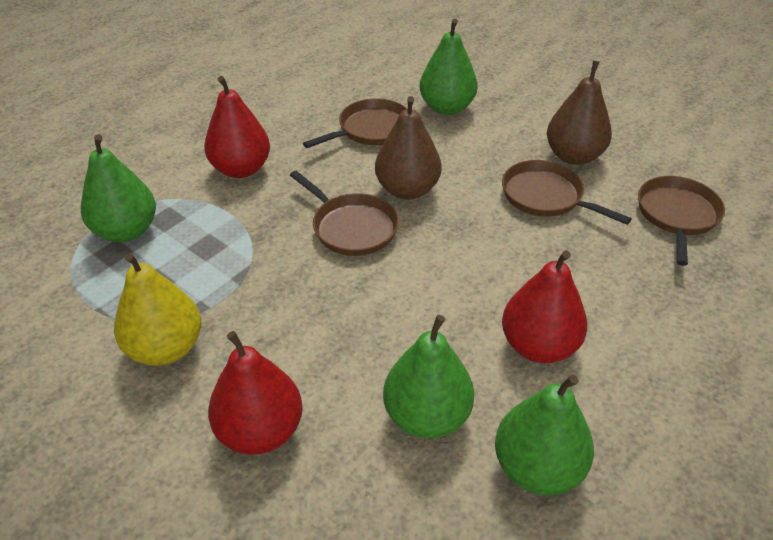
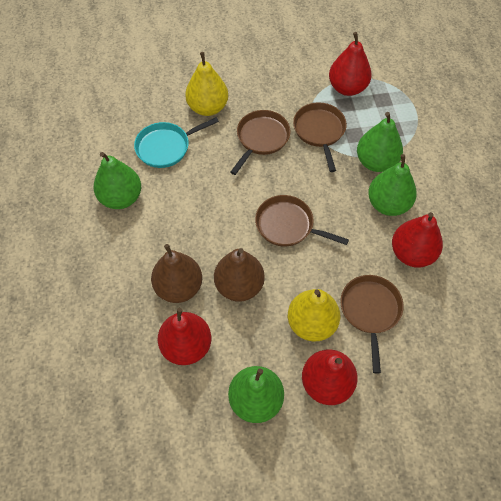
red pear: 3 -> 4
turquoise pan: 0 -> 1
yellow pear: 1 -> 2

